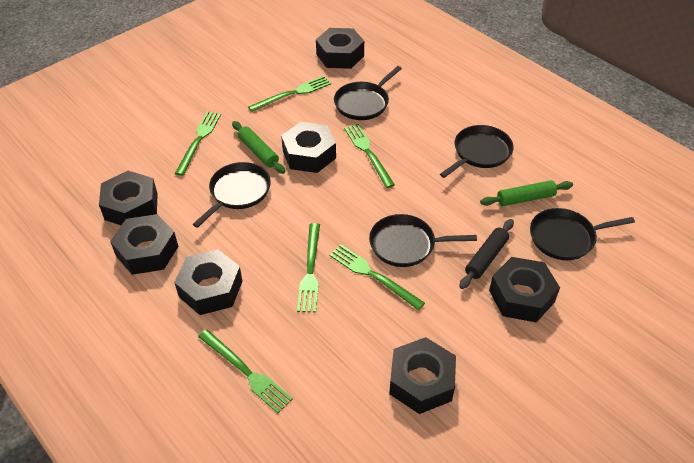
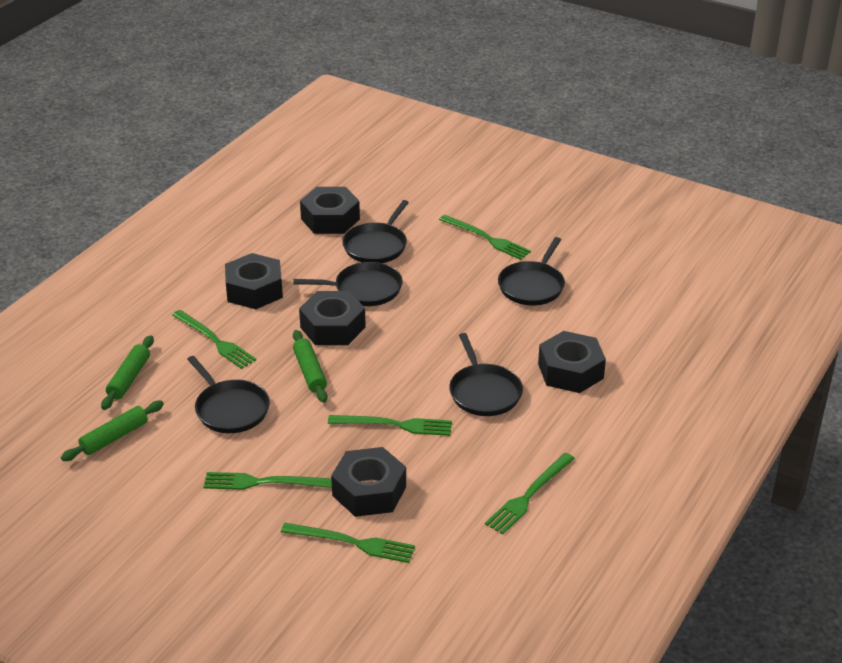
black nut: 7 -> 5
black rolling pin: 1 -> 0
green rolling pin: 2 -> 3

